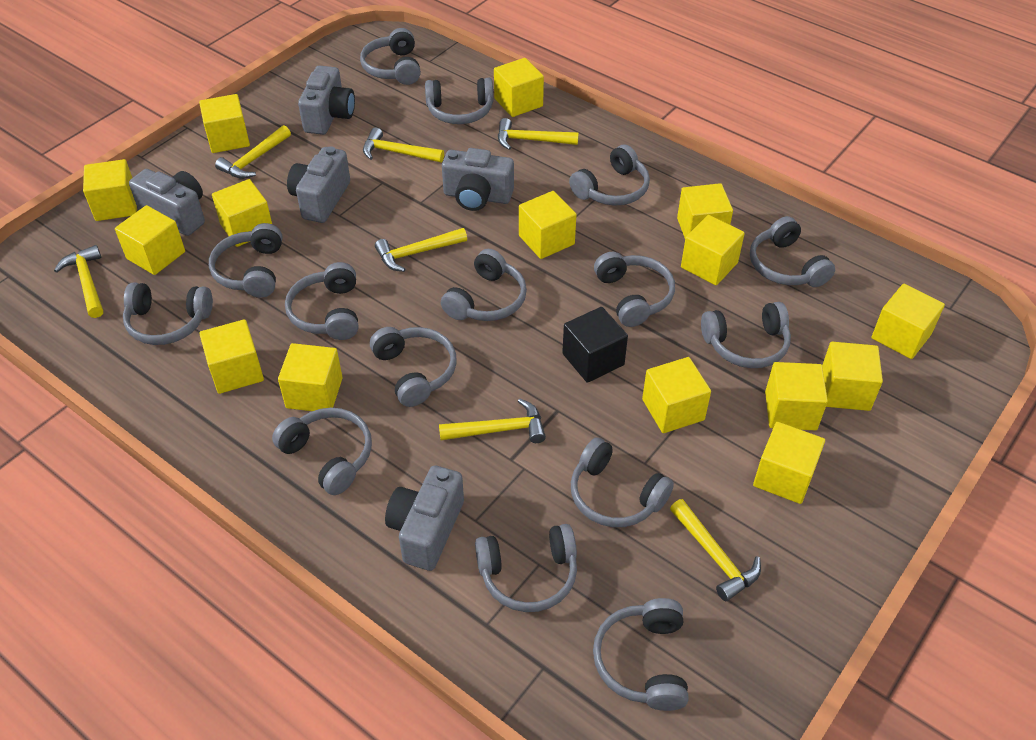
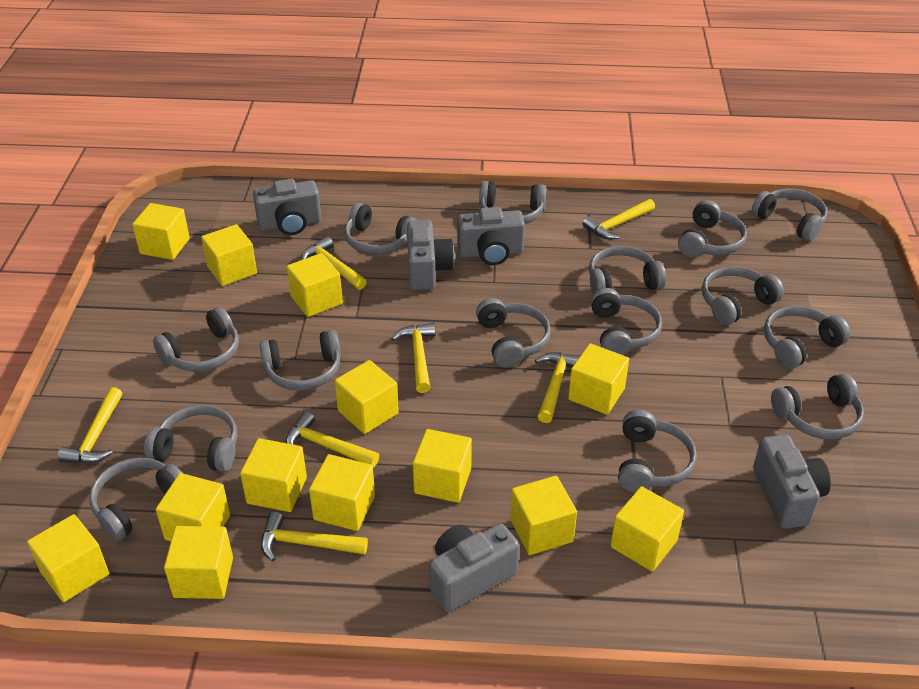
black cube: 1 -> 0
yellow cube: 15 -> 13

